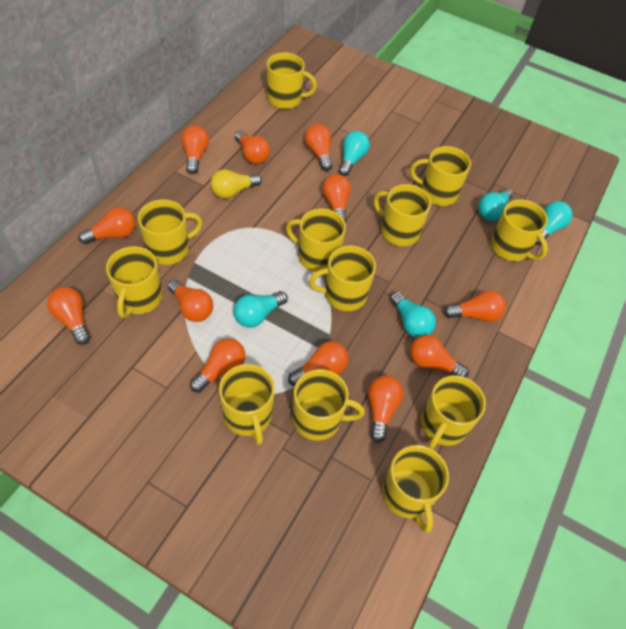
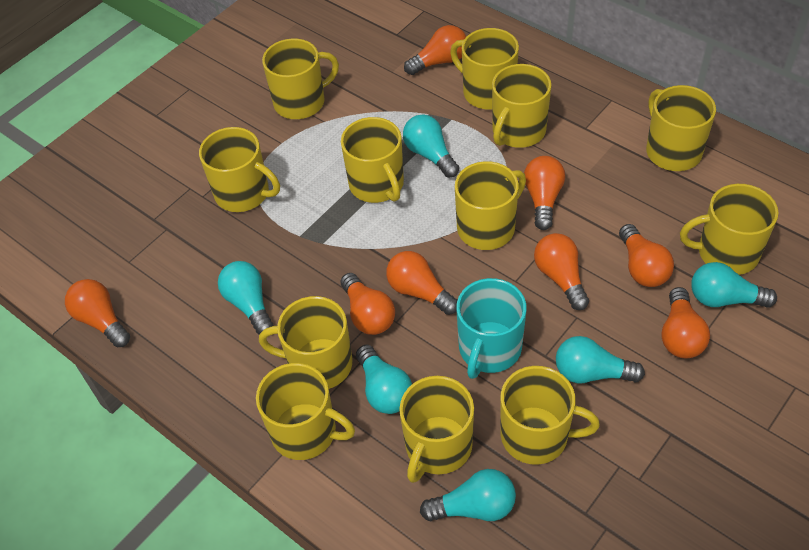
orange light bulb: 12 -> 8
turquoise light bulb: 5 -> 6
turquoise mug: 0 -> 1
yellow light bulb: 1 -> 0

